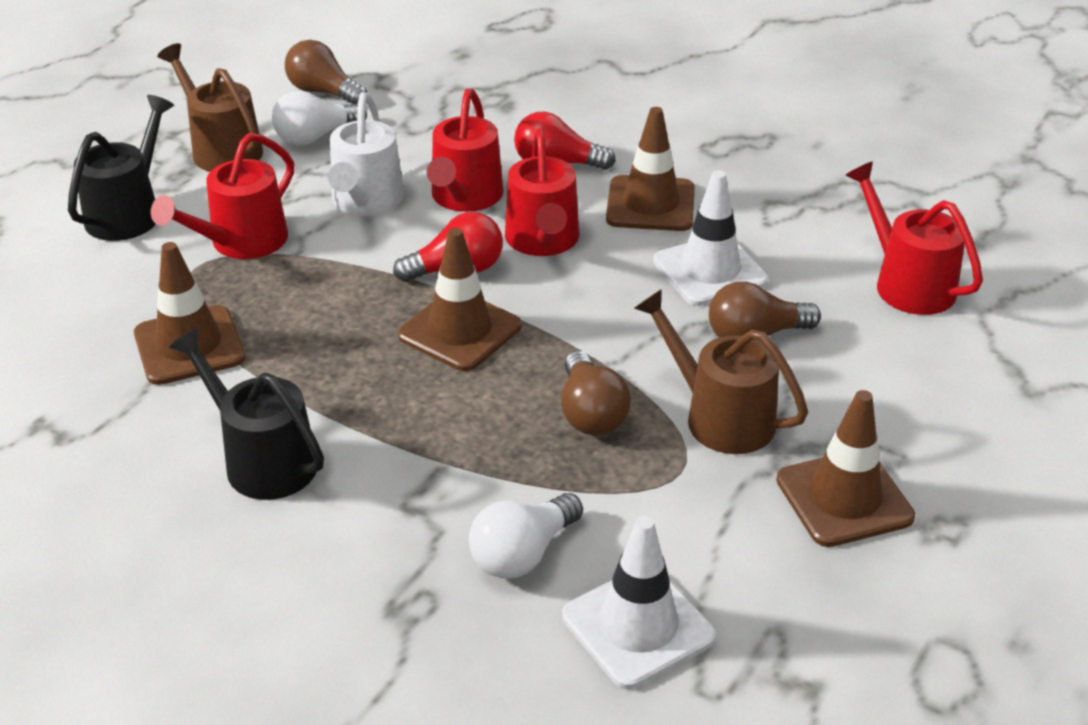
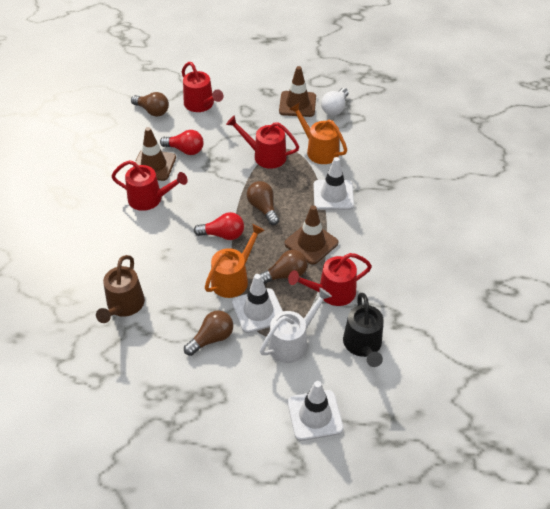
black watering can: 2 -> 1
brown light bulb: 3 -> 4
brown traffic cone: 4 -> 3
brown watering can: 2 -> 1
orange watering can: 0 -> 2
white light bulb: 2 -> 1
white traffic cone: 2 -> 3

